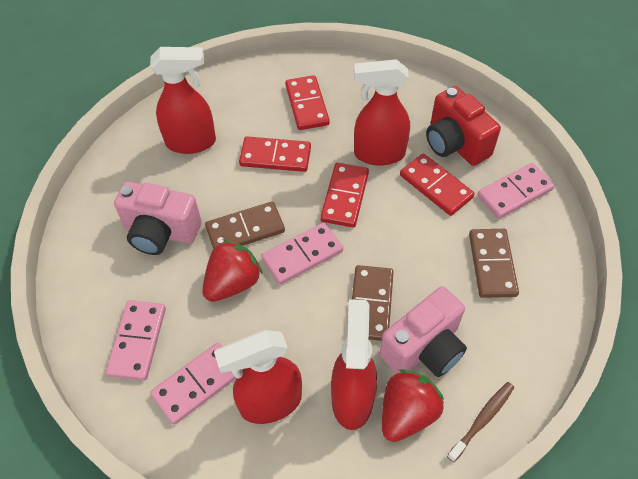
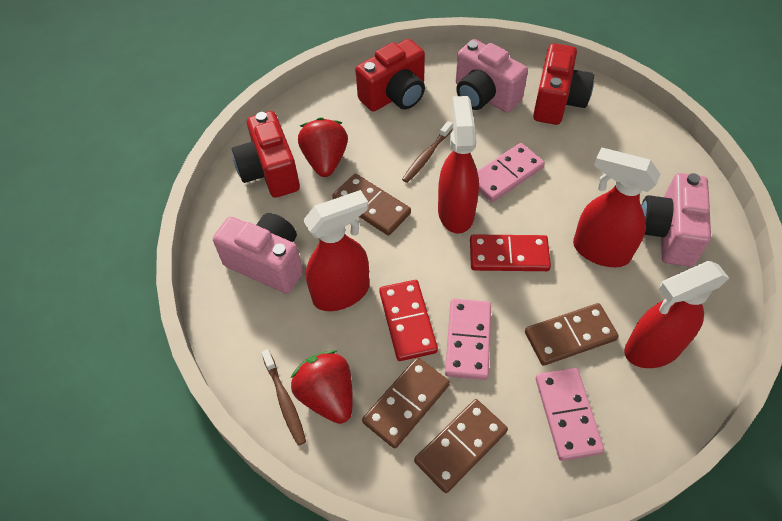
brown domino: 3 -> 4
brown toothbrush: 1 -> 2
pink camera: 2 -> 3
pink domino: 4 -> 3
red camera: 1 -> 3
red domino: 4 -> 2

